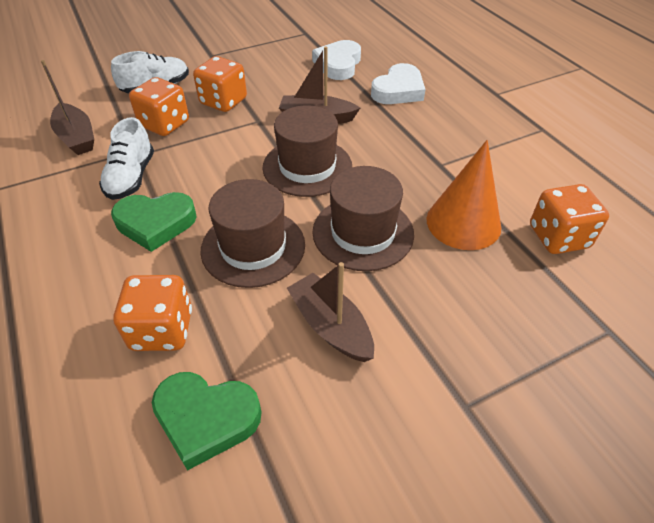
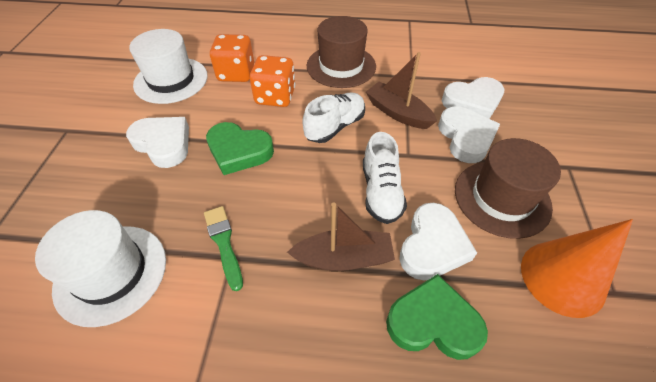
brown boat: 3 -> 2
brown hat: 3 -> 2
green brush: 0 -> 1
orange dice: 4 -> 2
white hat: 0 -> 2
white heart: 2 -> 4

